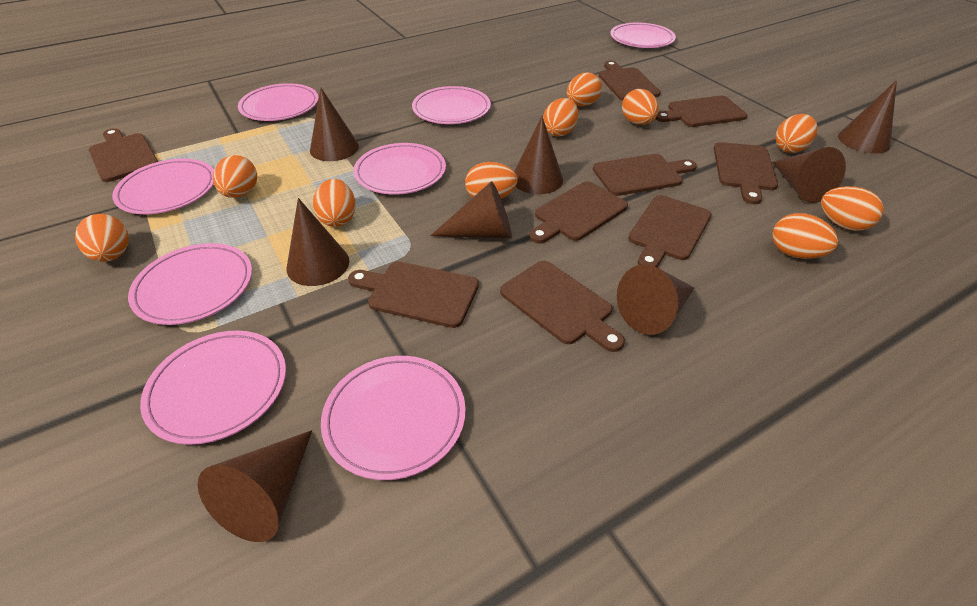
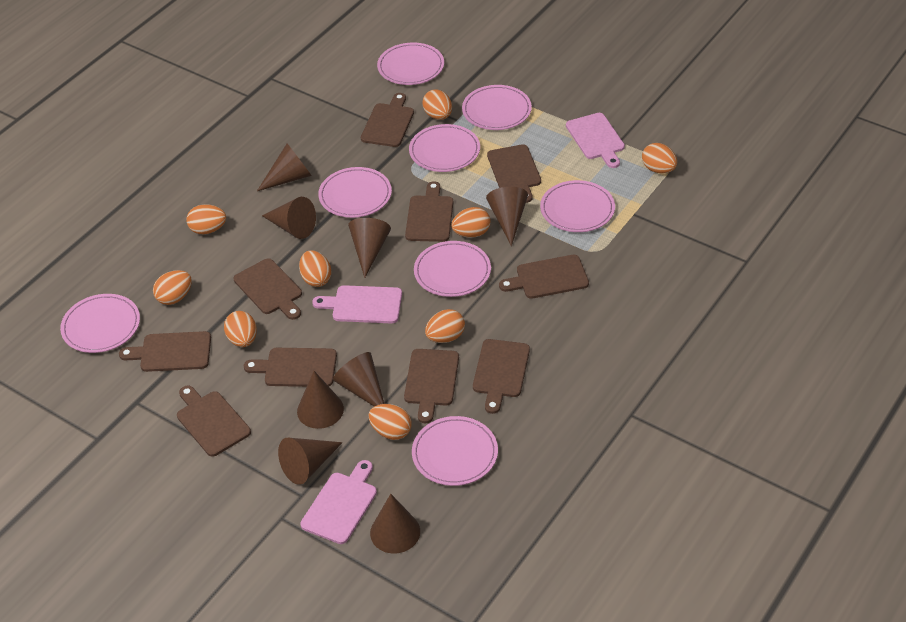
brown cutting board: 9 -> 10
orange egg: 10 -> 9
pink cutting board: 0 -> 3

